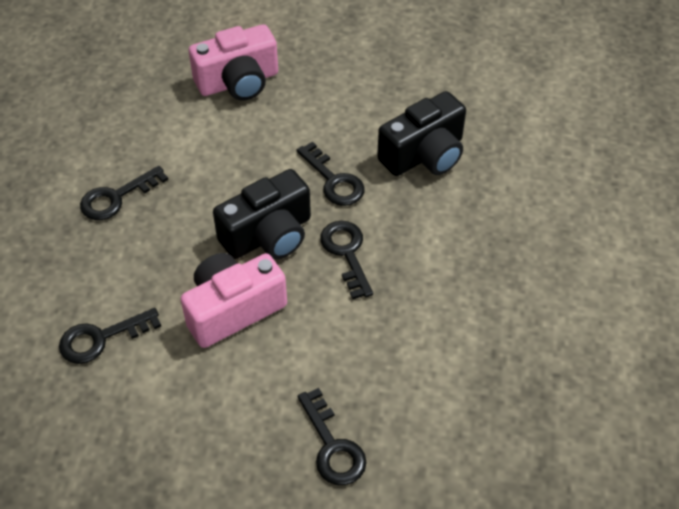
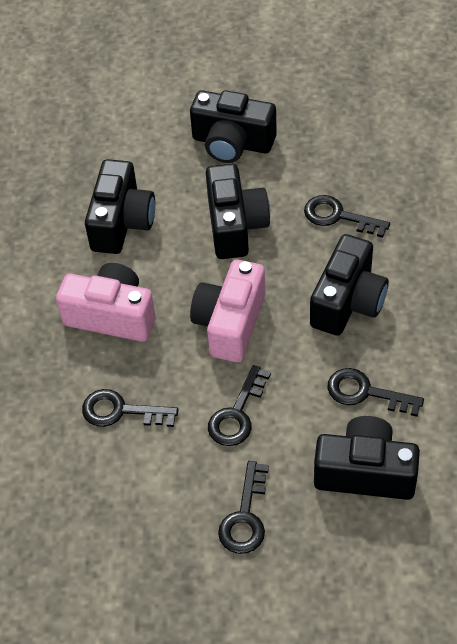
black camera: 2 -> 5

